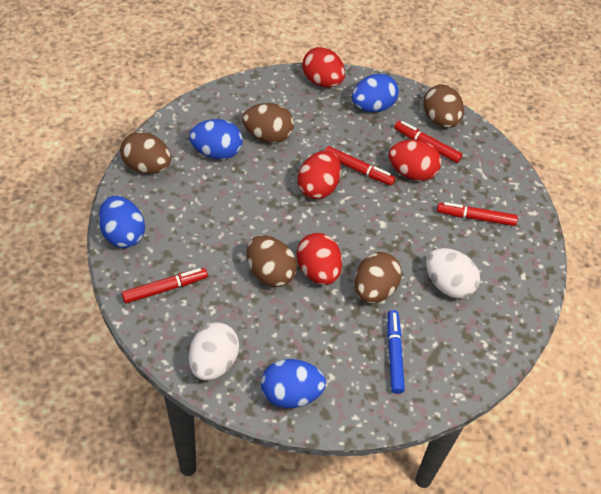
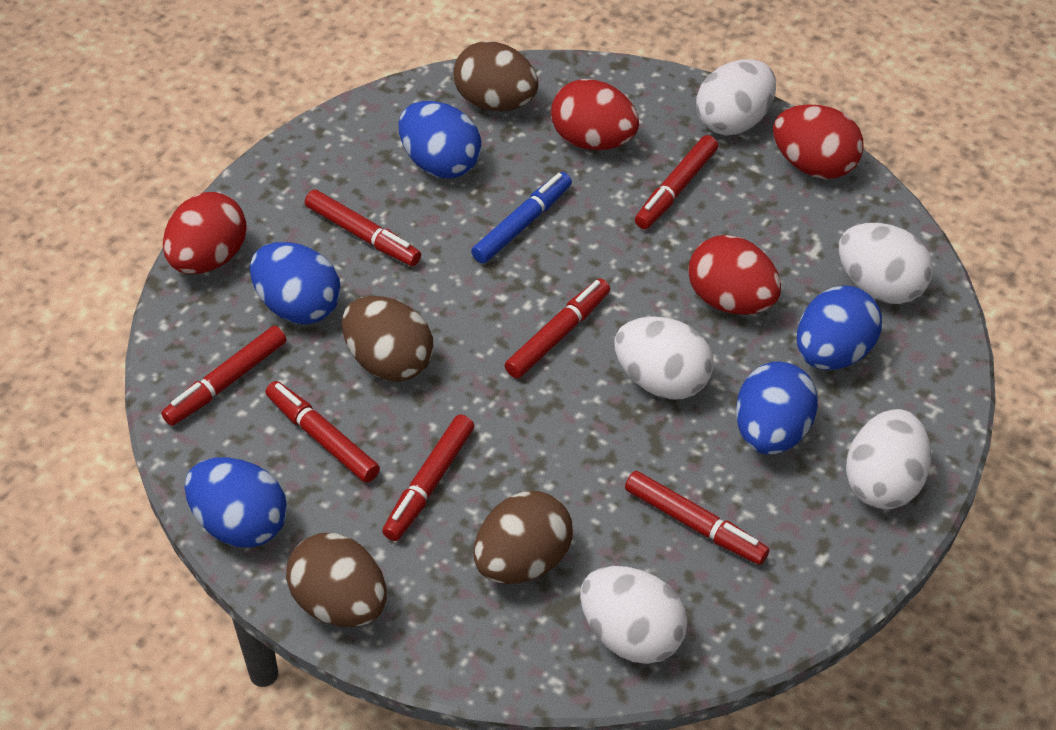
blue egg: 4 -> 5
brown egg: 5 -> 4
red marker: 4 -> 7
white egg: 2 -> 5

